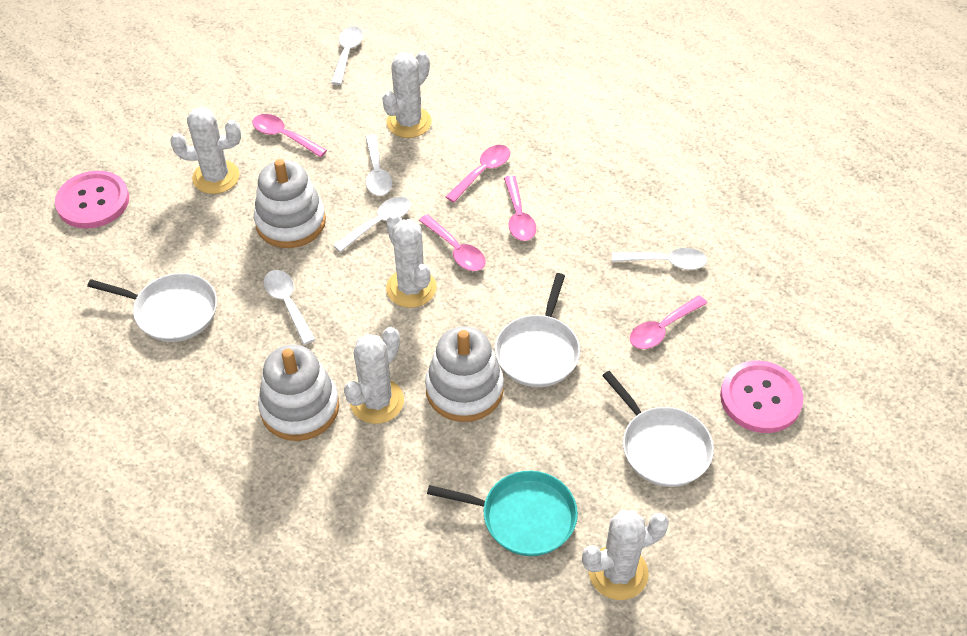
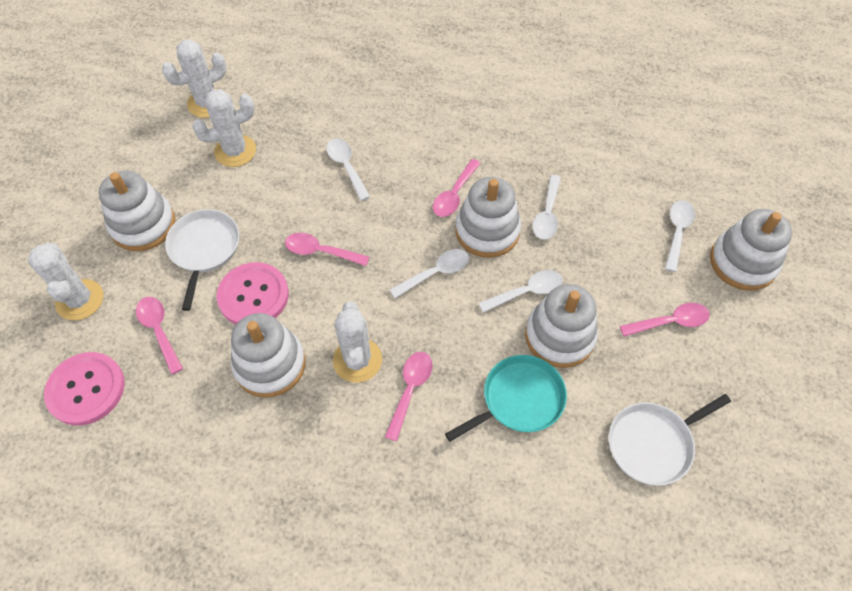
white cactus: 5 -> 4
white pan: 3 -> 2
white stacking toy: 3 -> 5

